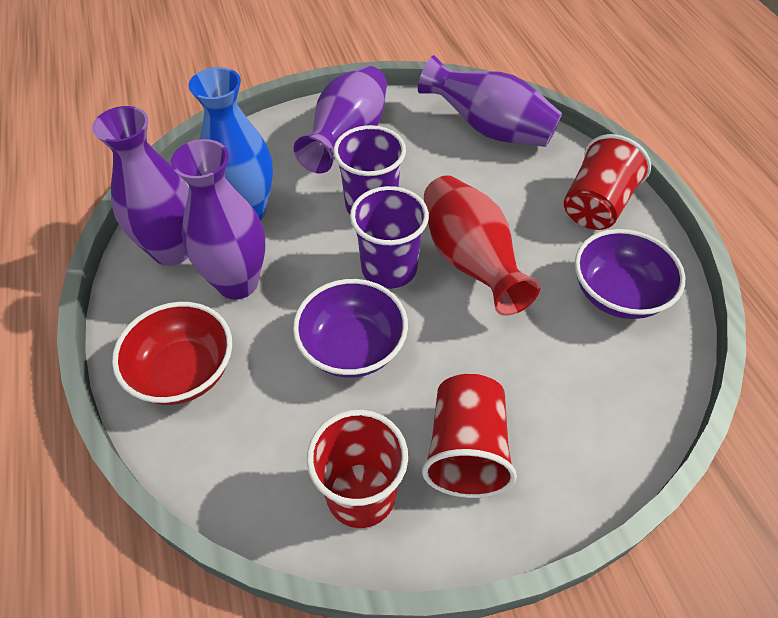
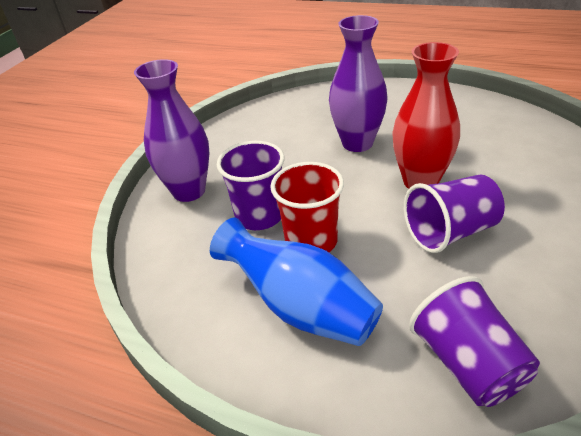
purple bowl: 2 -> 0
purple cup: 2 -> 3
purple vase: 4 -> 2
red bowl: 1 -> 0
red cup: 3 -> 1

